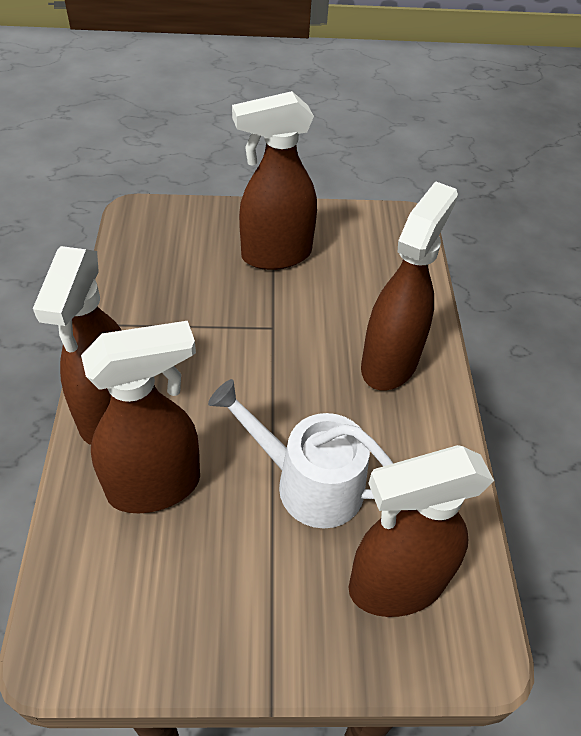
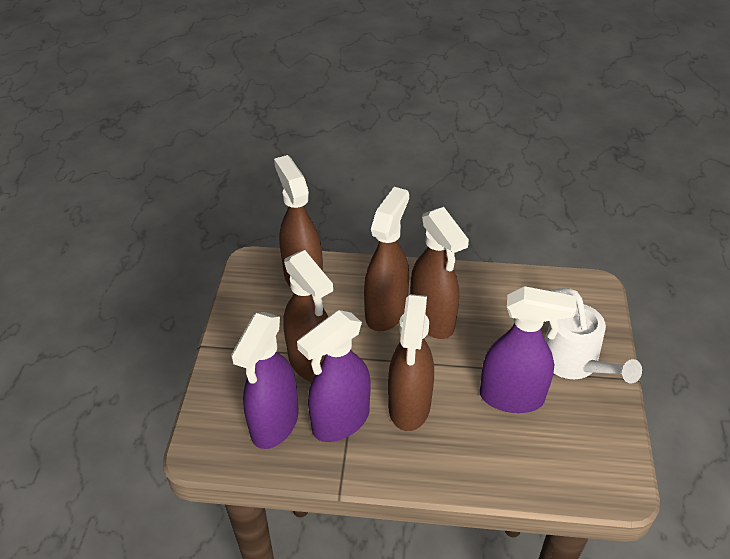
purple spray bottle: 0 -> 3

